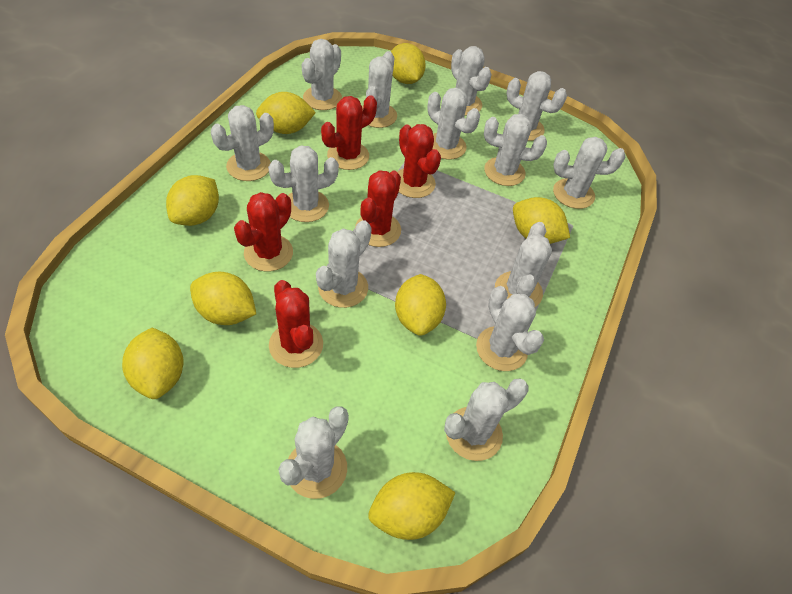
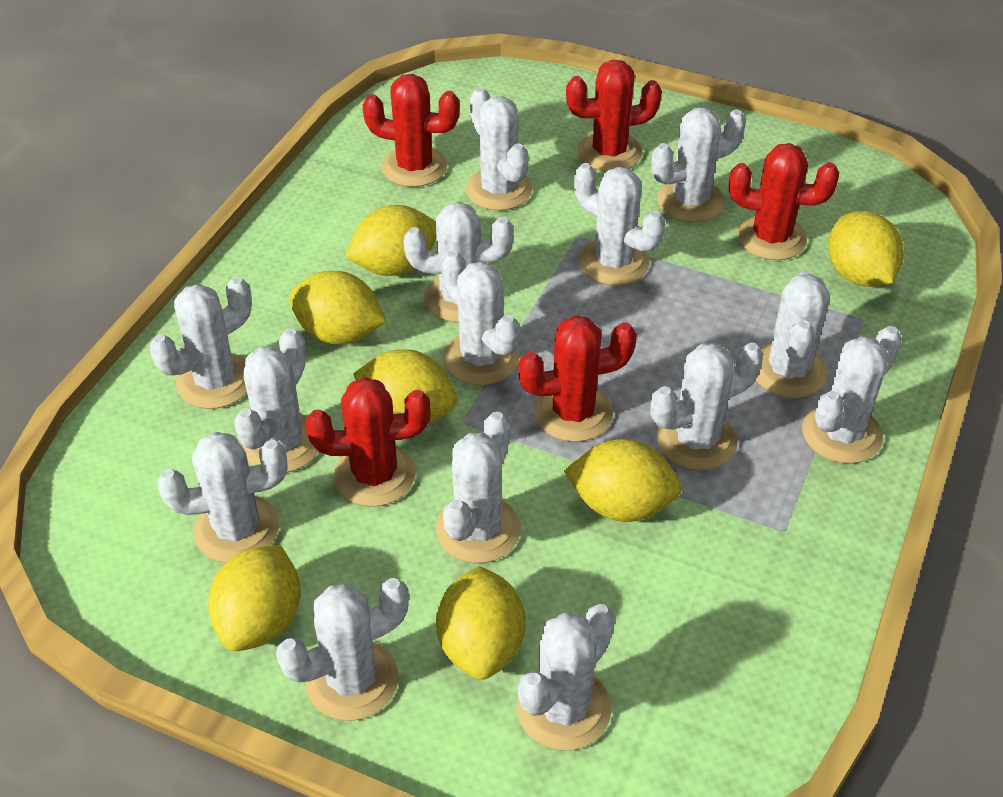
yellow lemon: 8 -> 7

